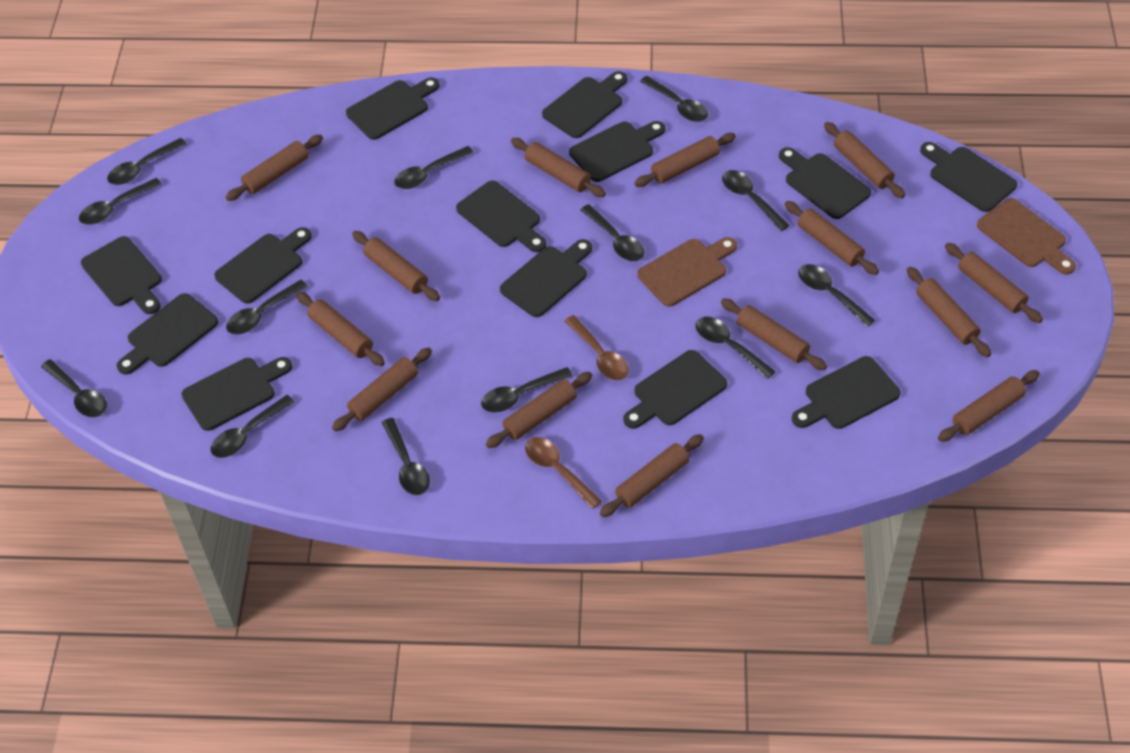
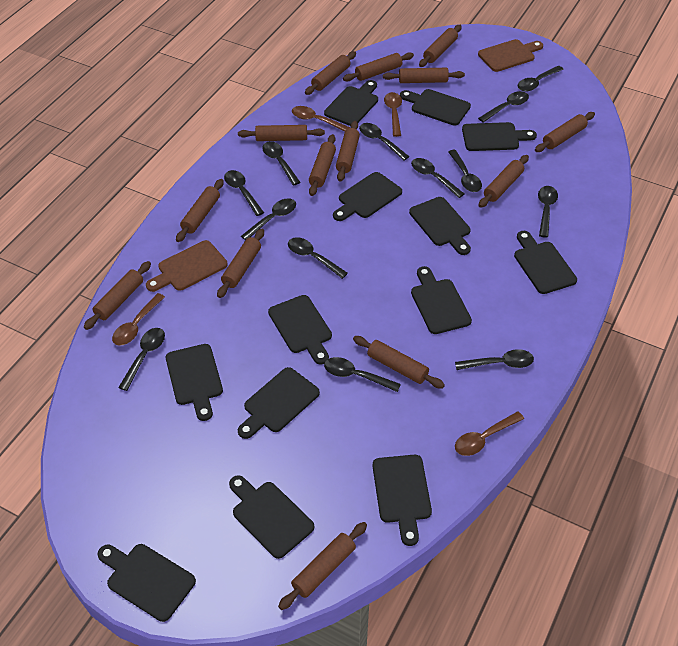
brown spoon: 2 -> 4

